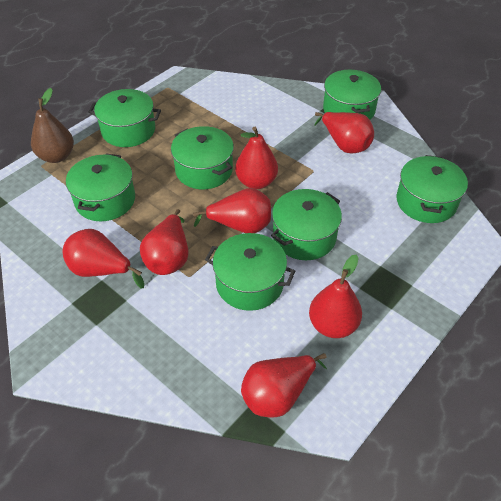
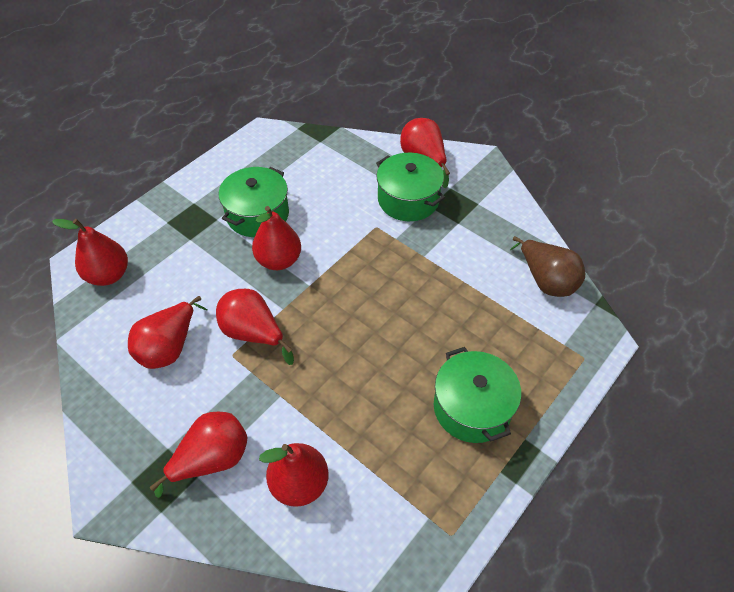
green pot: 7 -> 3

